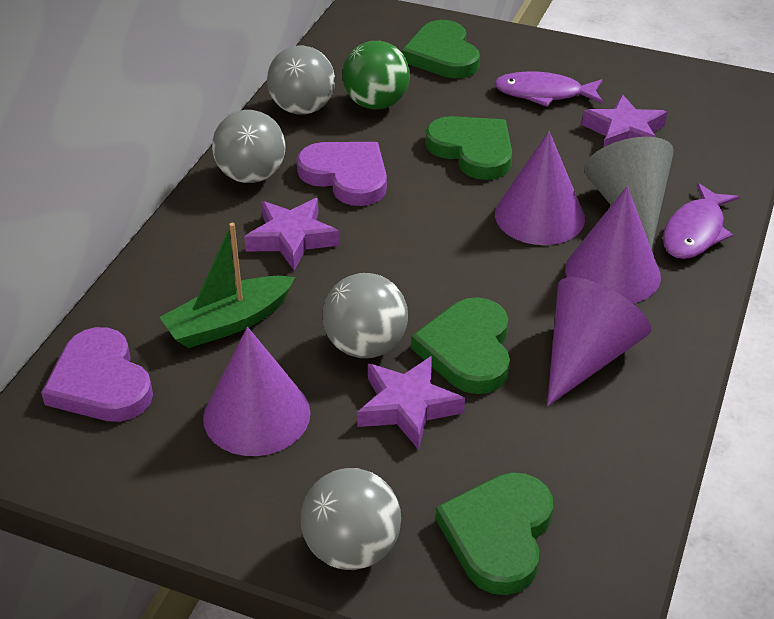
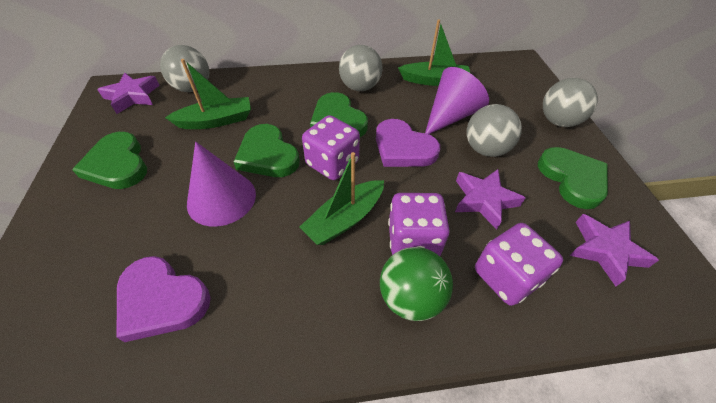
green boat: 1 -> 3
grey cone: 1 -> 0
purple cone: 4 -> 2
purple dice: 0 -> 3
purple fish: 2 -> 0

